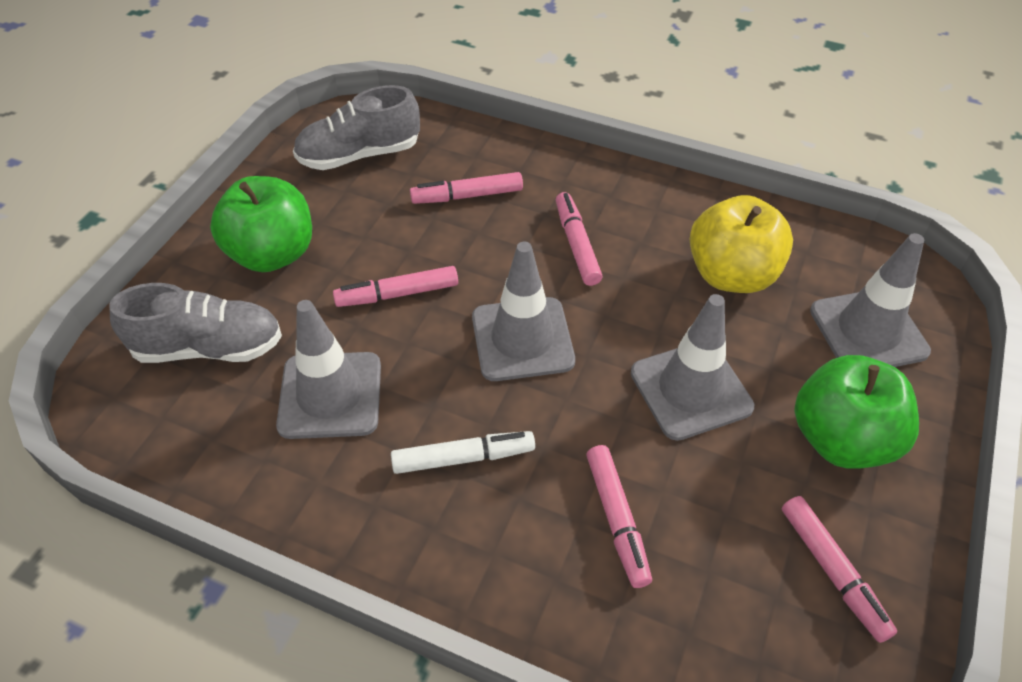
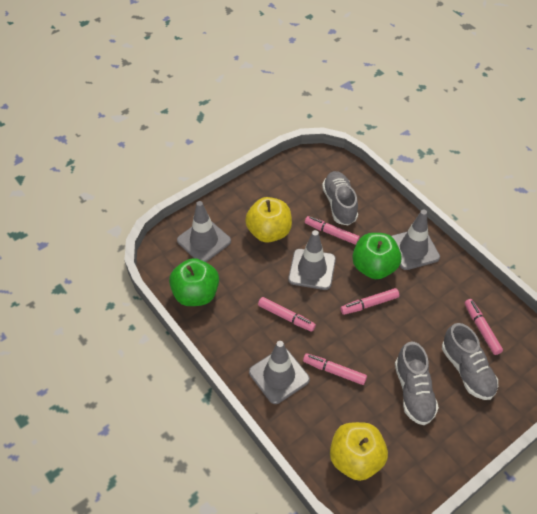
grey shoe: 2 -> 3
white marker: 1 -> 0
yellow apple: 1 -> 2

